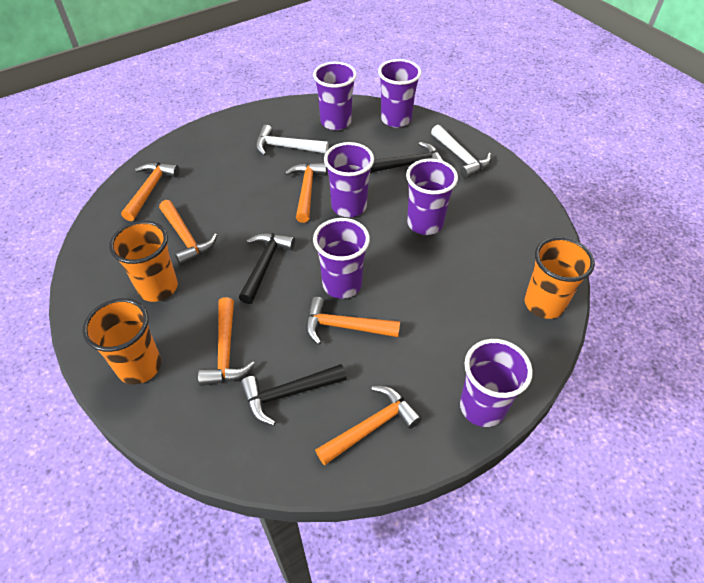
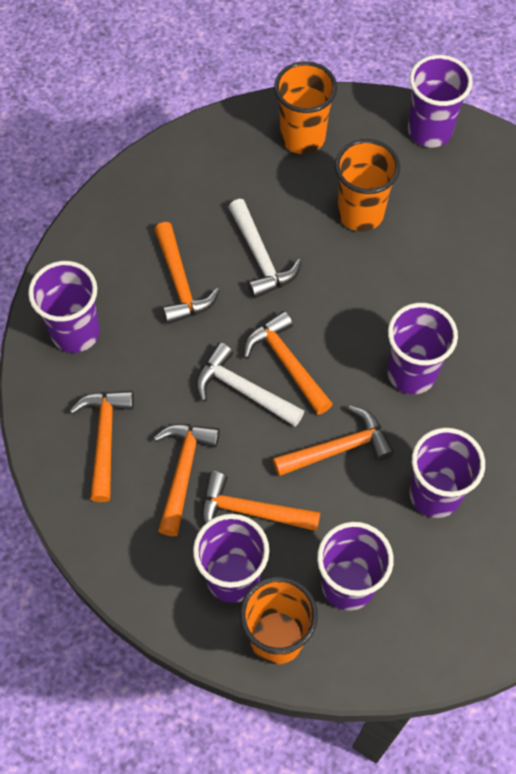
black hammer: 3 -> 0

